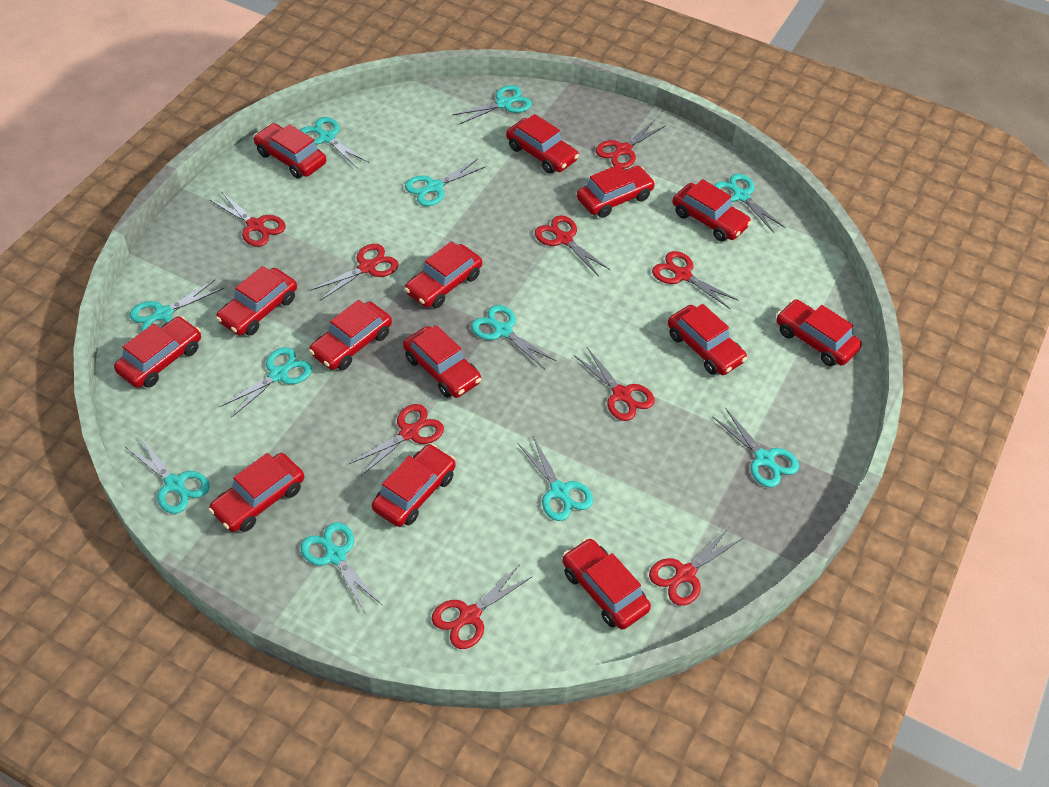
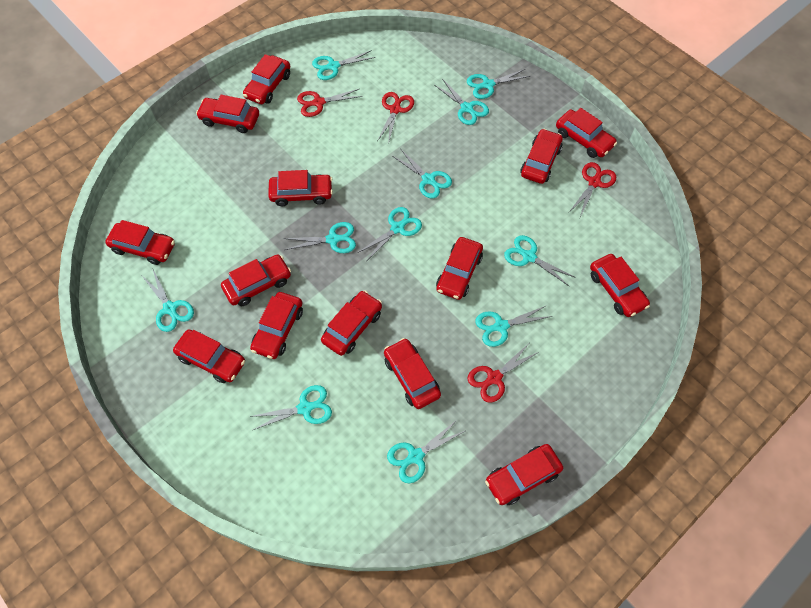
red scissors: 9 -> 4

